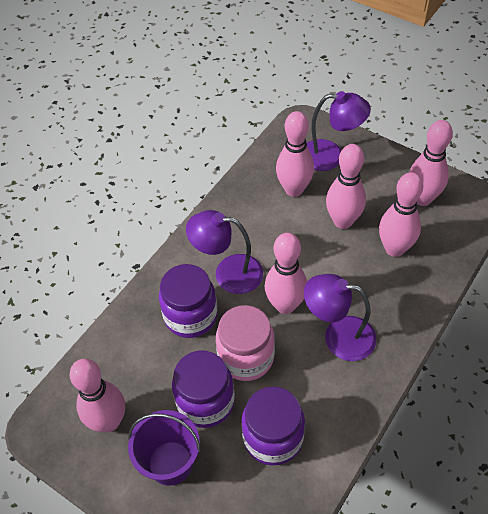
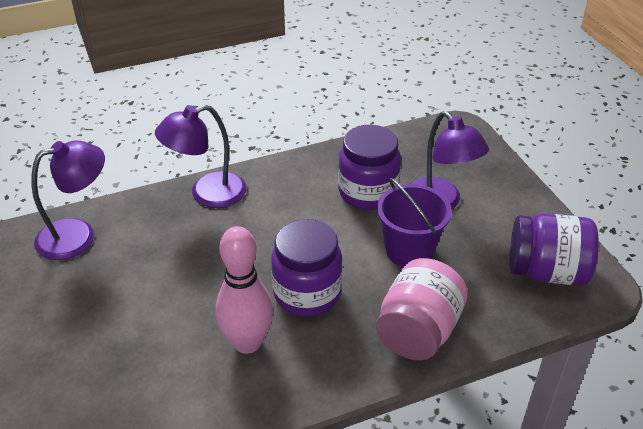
pink bowling pin: 6 -> 1

